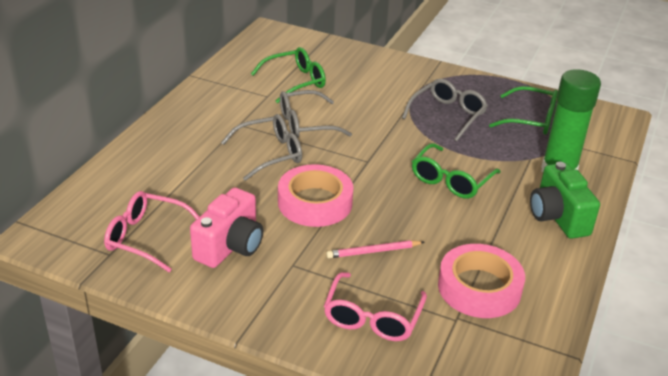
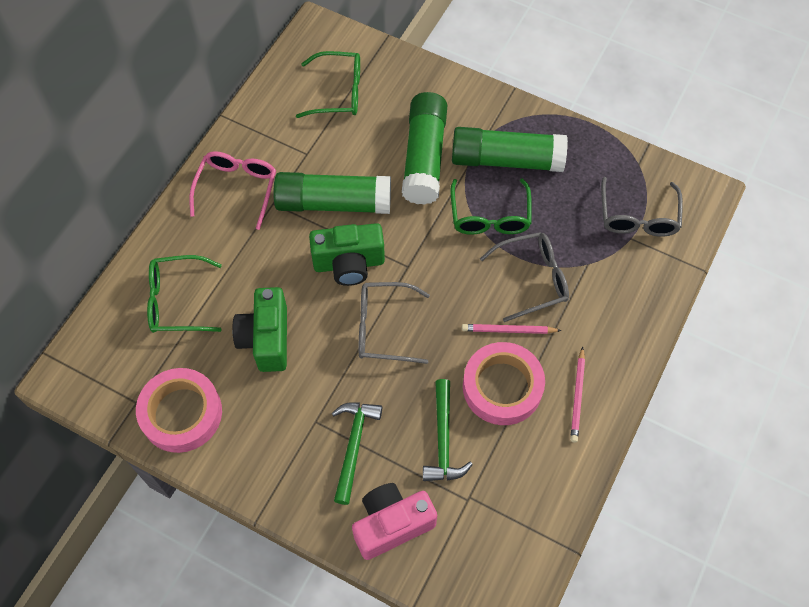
green camera: 1 -> 2
green glue stick: 1 -> 3
green hammer: 0 -> 2
pink glasses: 2 -> 1
pink pencil: 1 -> 2

